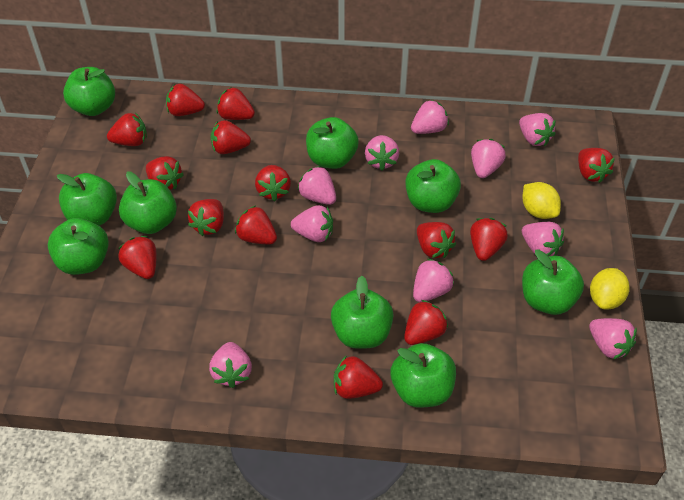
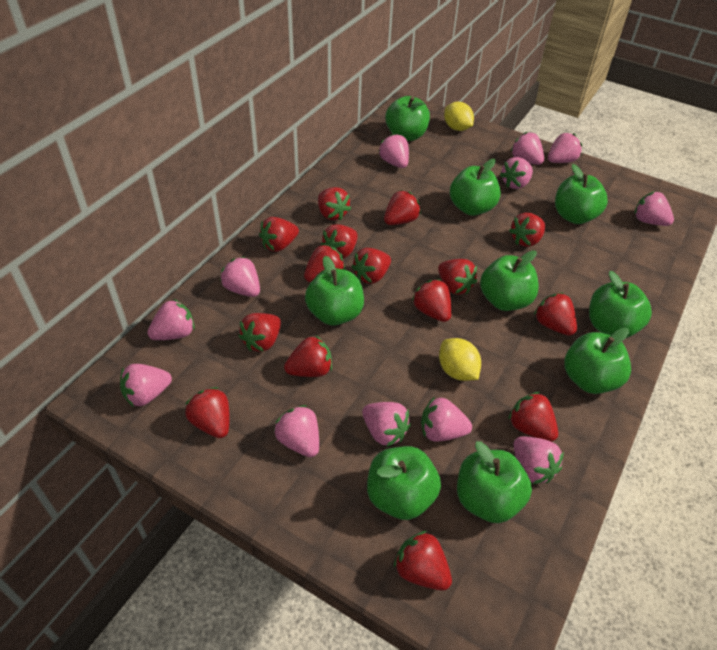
pink strawberry: 10 -> 12
red strawberry: 14 -> 15

